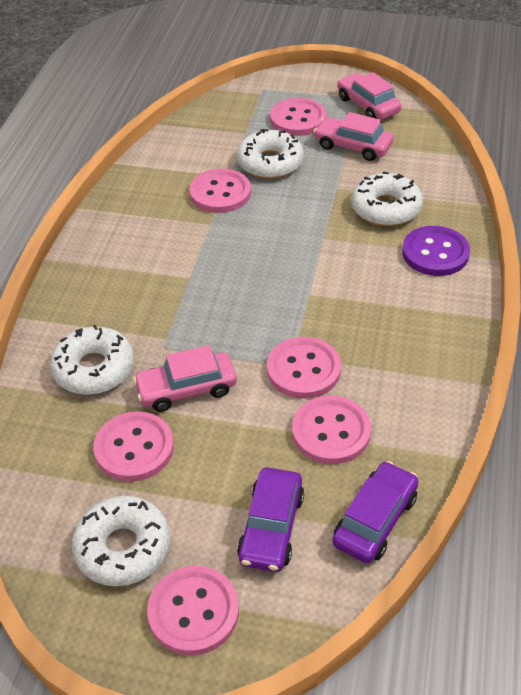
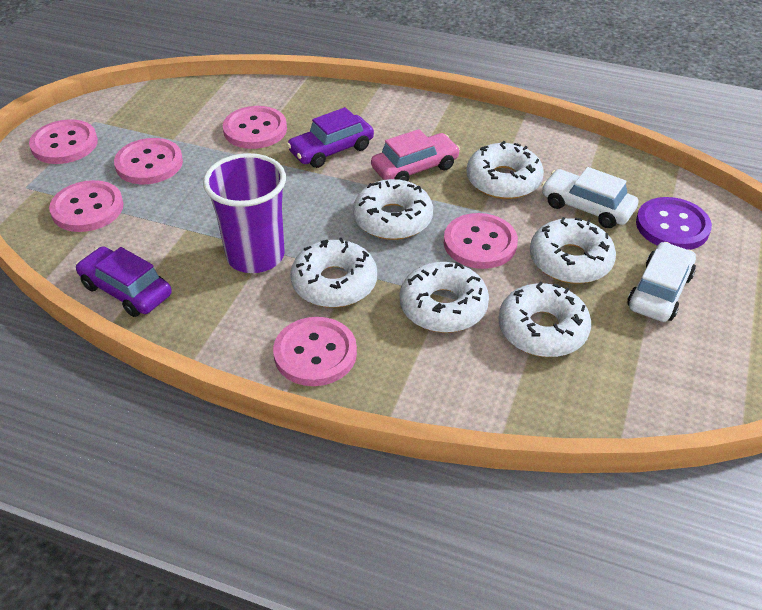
pink car: 3 -> 1
purple cup: 0 -> 1
white car: 0 -> 2
white donut: 4 -> 6

